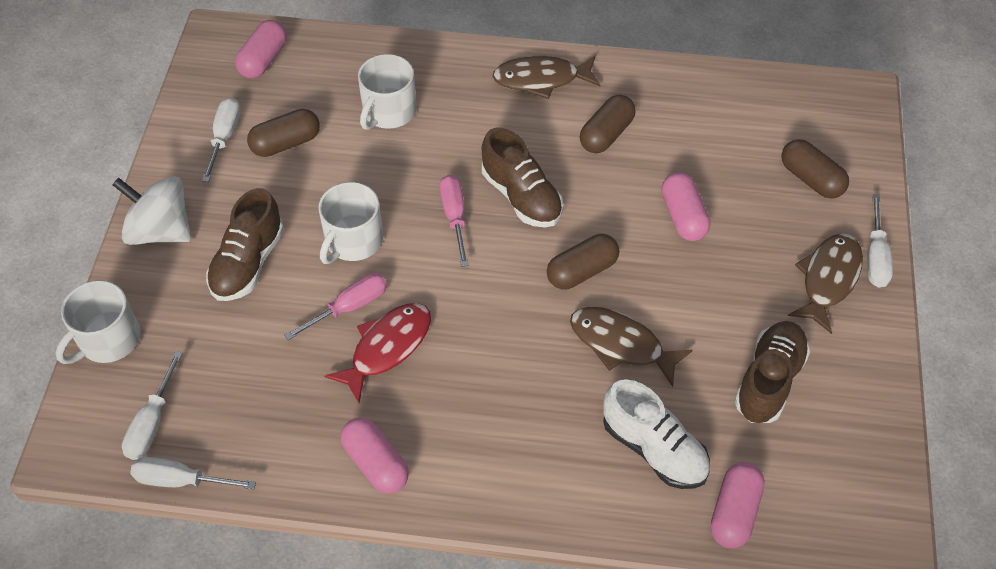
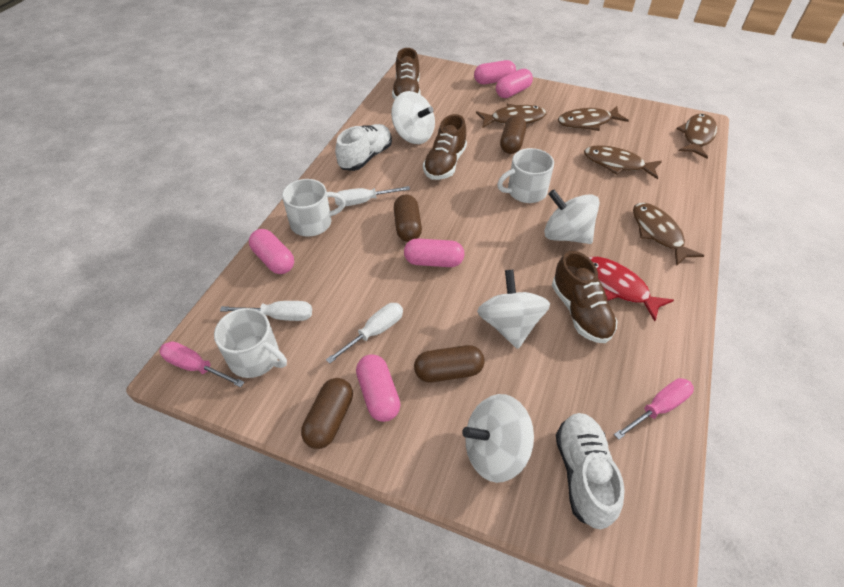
brown fish: 3 -> 5
pink capsule: 4 -> 5
white screwdriver: 4 -> 3
white shoe: 1 -> 2
white spinning top: 1 -> 4

